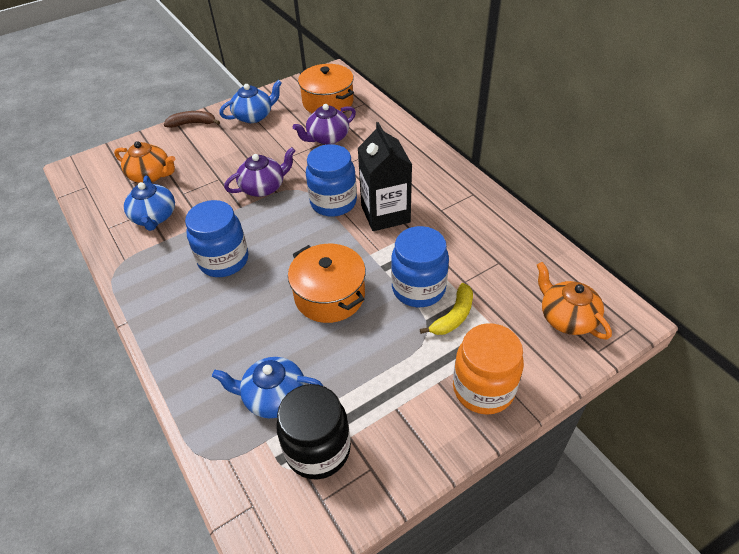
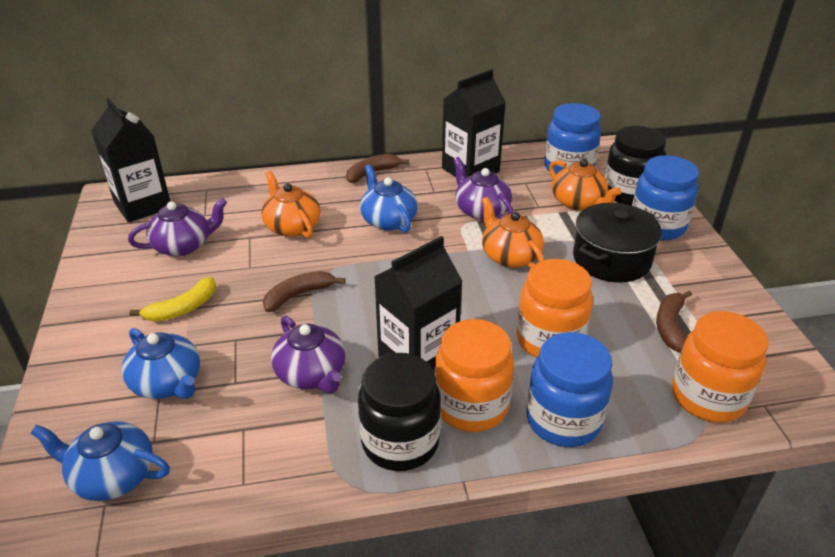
black carton: 1 -> 3
black jar: 1 -> 2
black pot: 0 -> 1
brown banana: 1 -> 3
orange jar: 1 -> 3
orange pot: 2 -> 0
orange teapot: 2 -> 3
purple teapot: 2 -> 3

